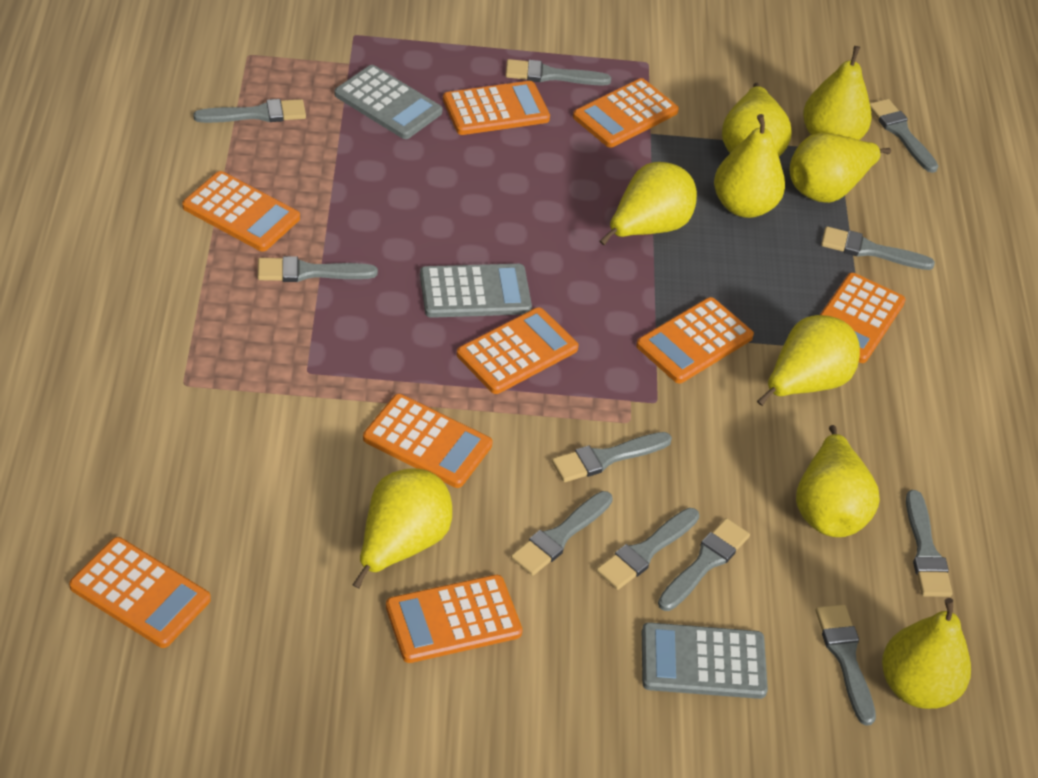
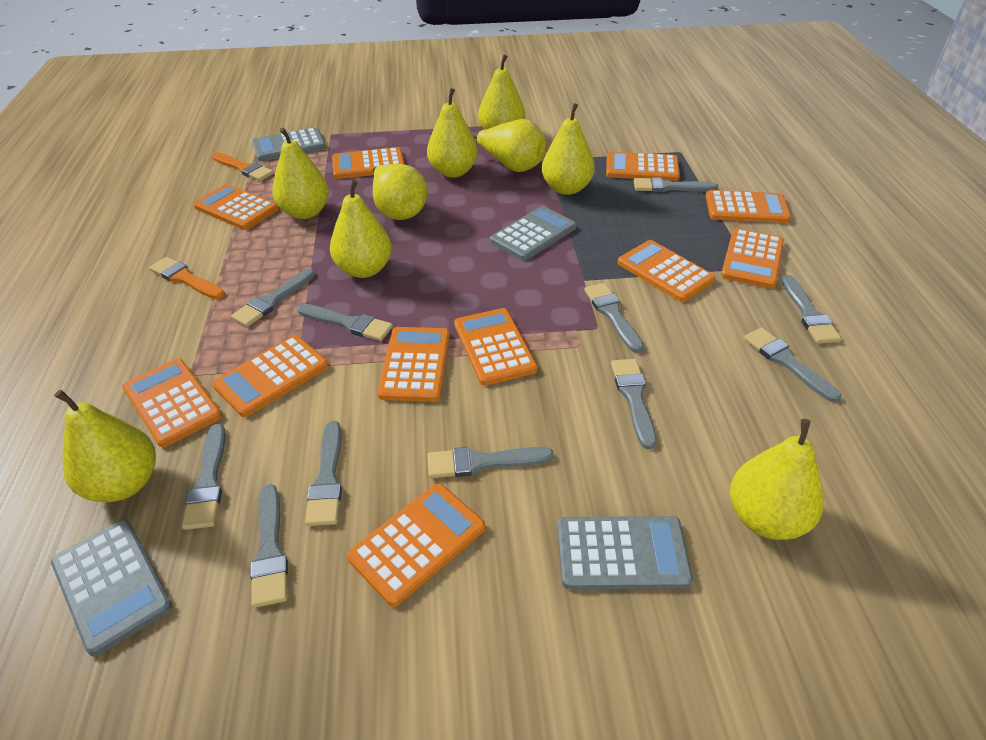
grey calculator: 3 -> 4
orange brush: 0 -> 2
orange calculator: 9 -> 11

